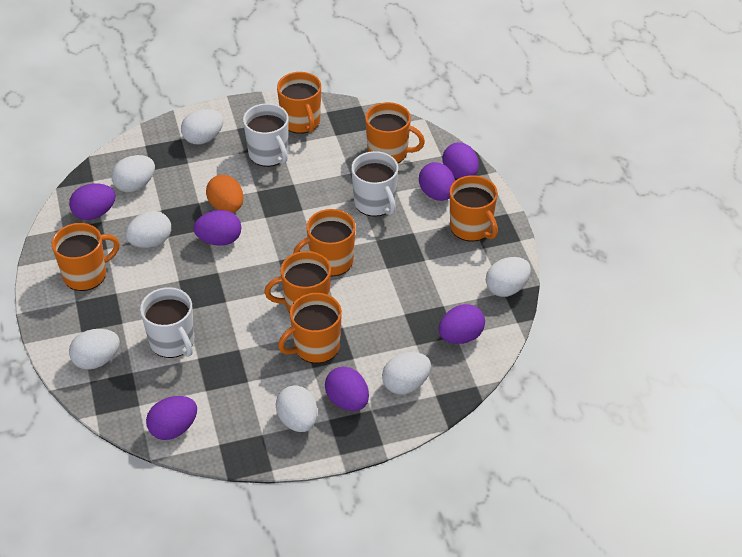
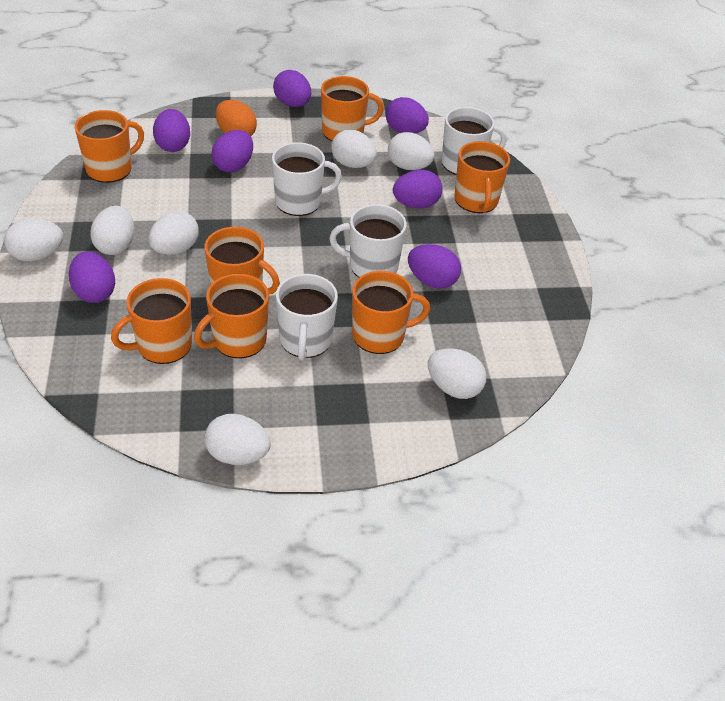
white mug: 3 -> 4

